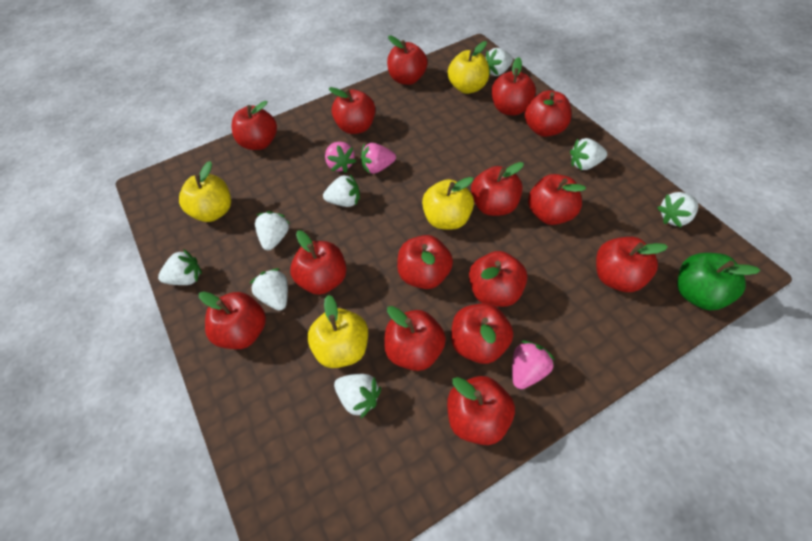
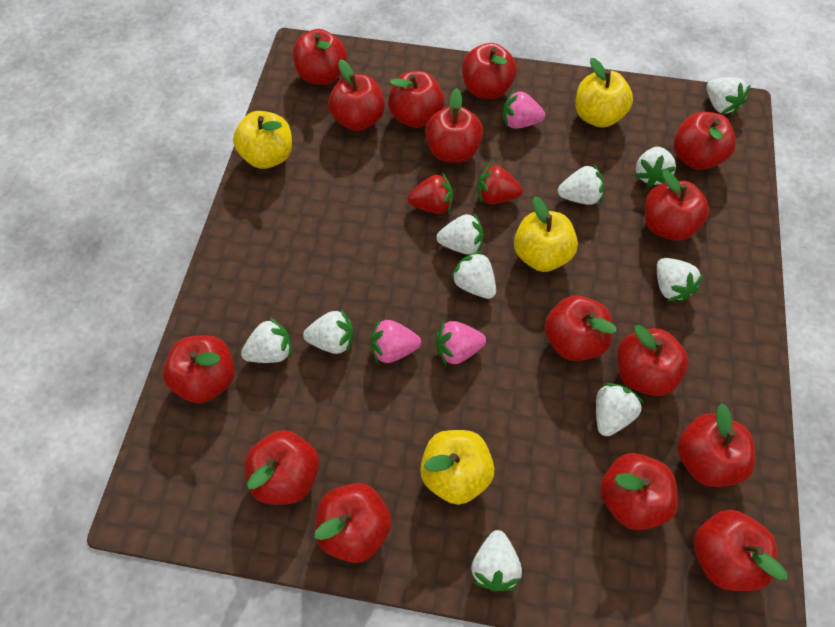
green apple: 1 -> 0
red strawberry: 0 -> 2
white strawberry: 8 -> 10

